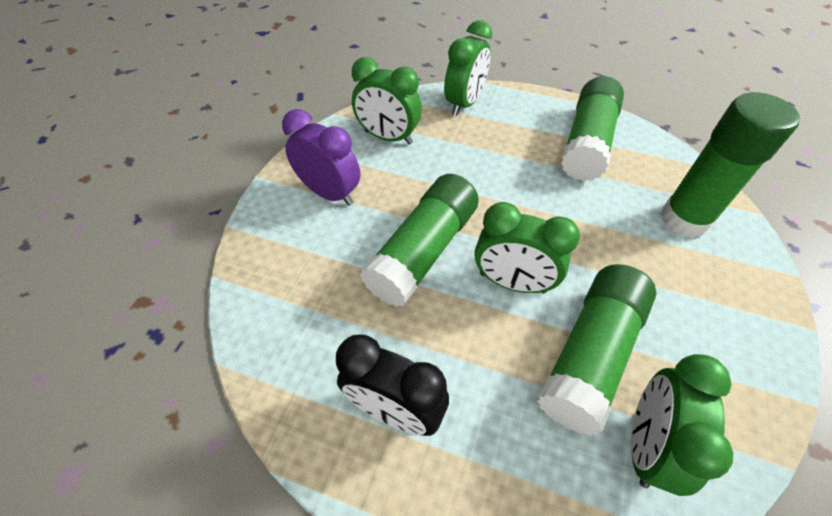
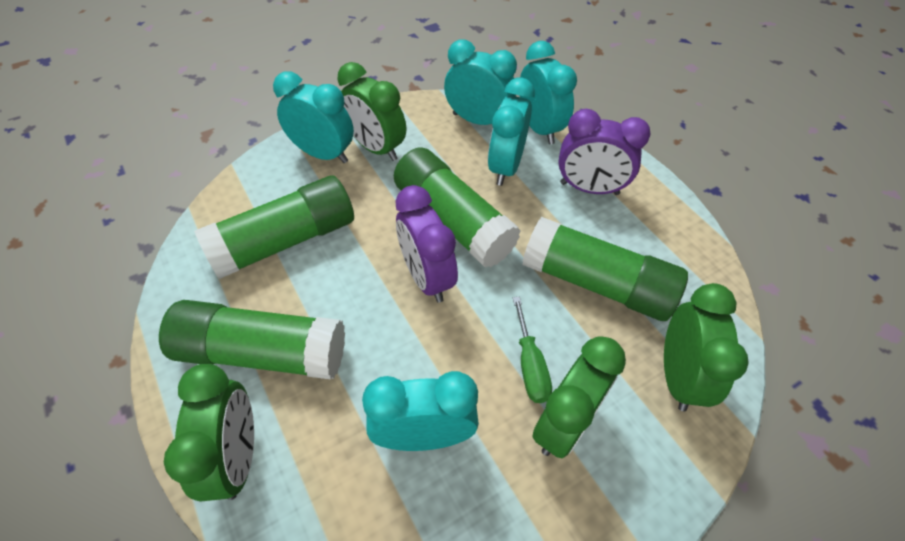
black clock: 1 -> 0
green screwdriver: 0 -> 1
purple clock: 1 -> 2
turquoise clock: 0 -> 5

